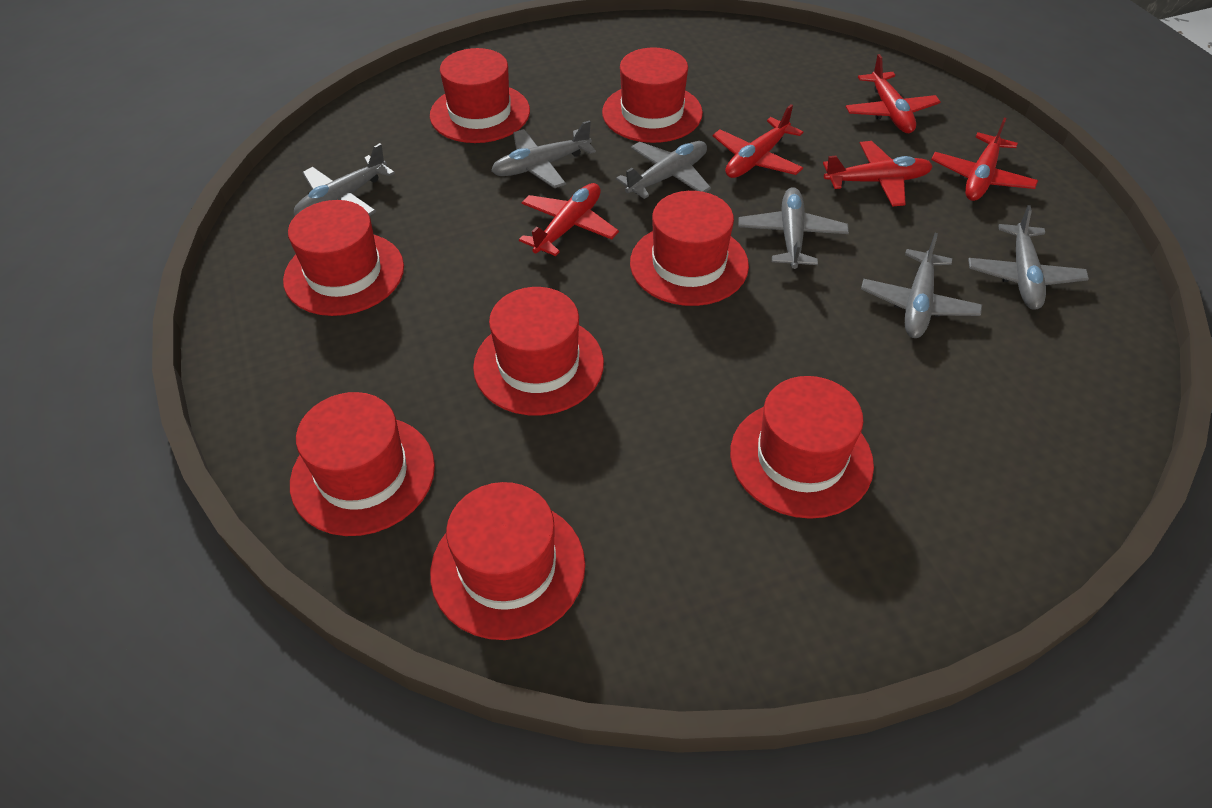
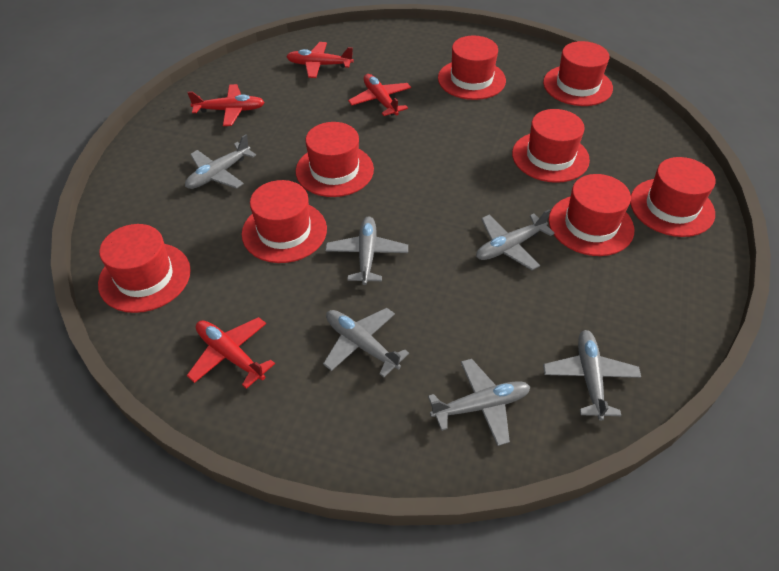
red plane: 5 -> 4

